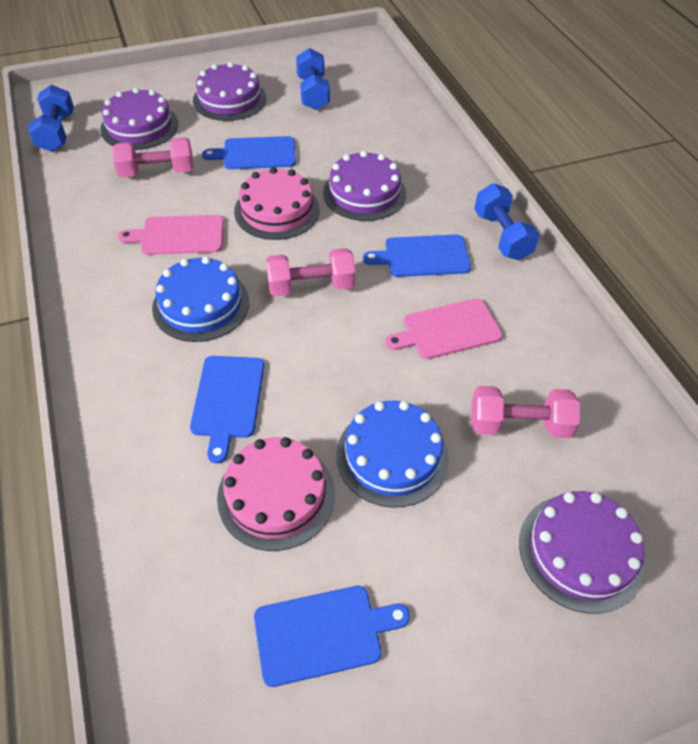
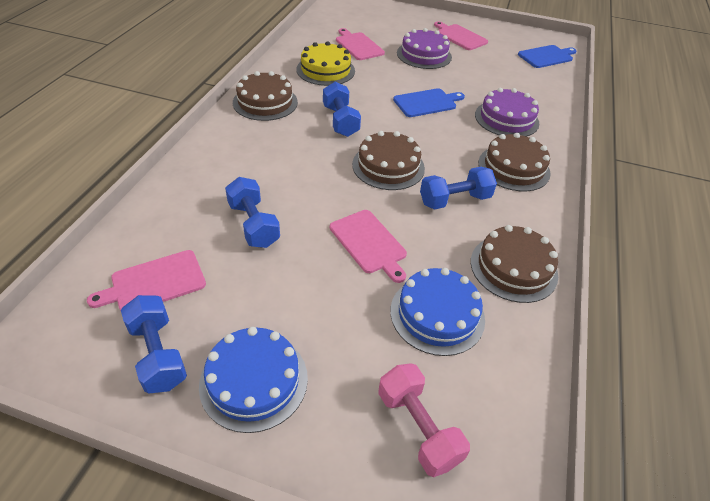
blue cutting board: 4 -> 2
blue dumbbell: 3 -> 4
brown cake: 0 -> 4
pink cake: 2 -> 0
pink cutting board: 2 -> 4
pink dumbbell: 3 -> 1
purple cake: 4 -> 2
yellow cake: 0 -> 1

